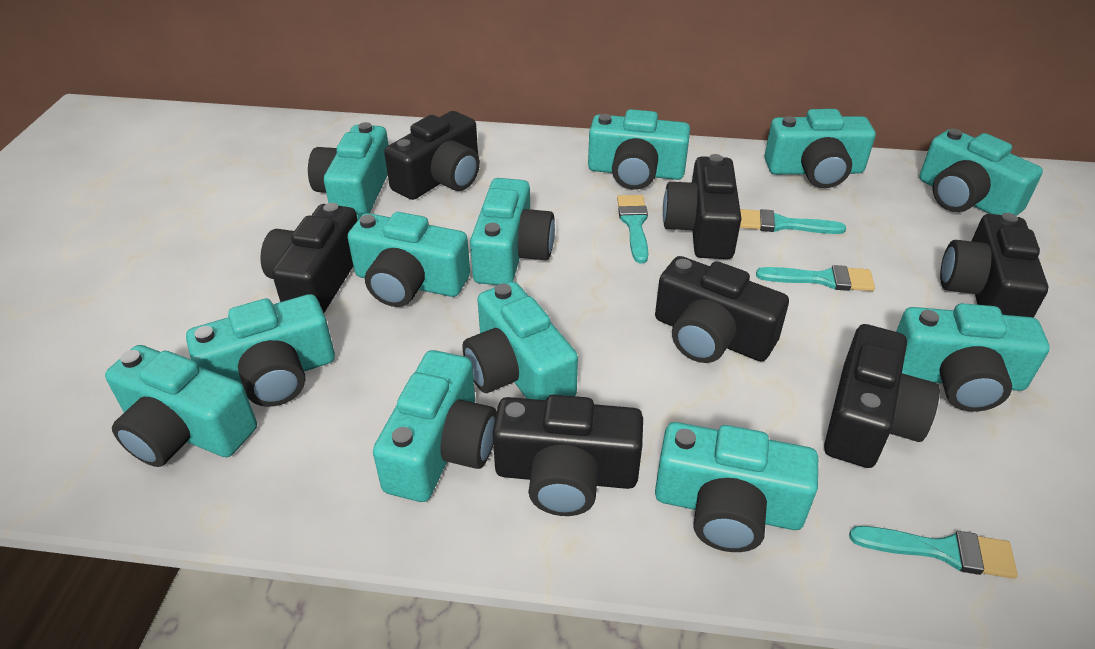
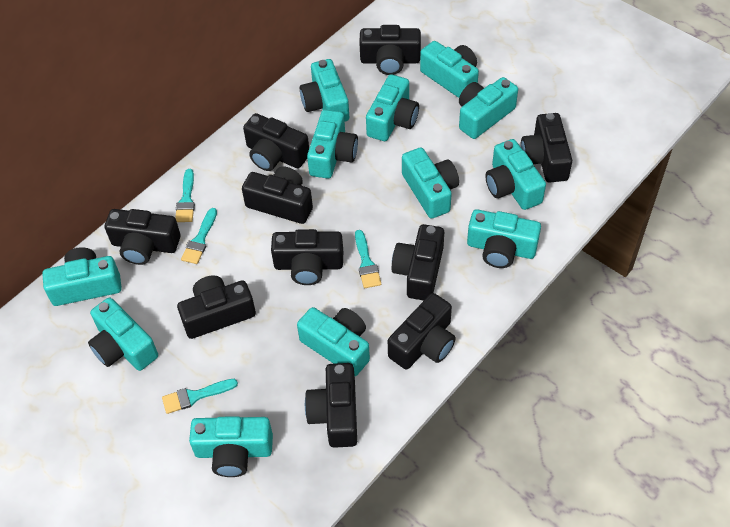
black camera: 7 -> 10

